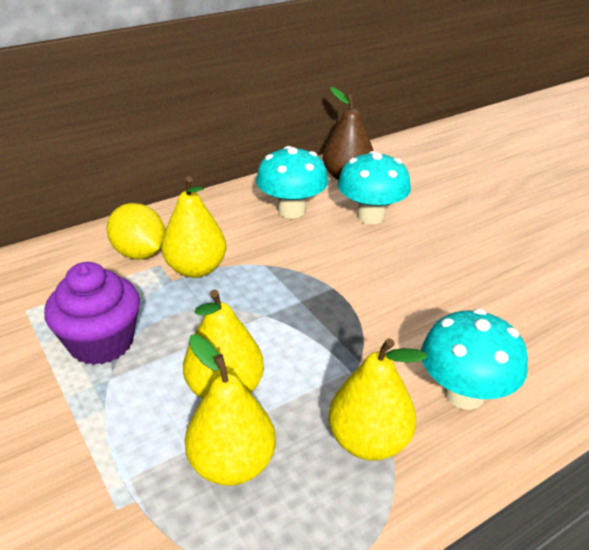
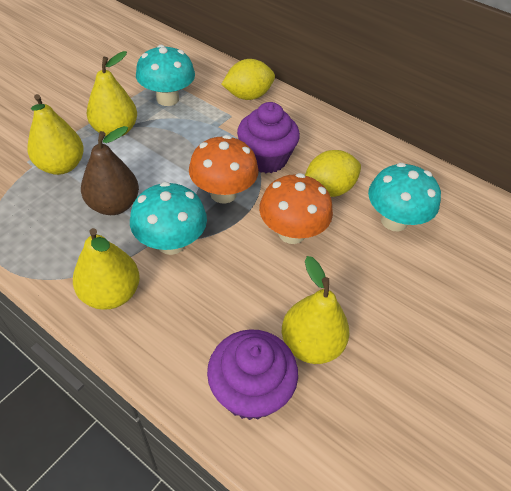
orange mushroom: 0 -> 2
purple cupcake: 1 -> 2
yellow lemon: 1 -> 2

